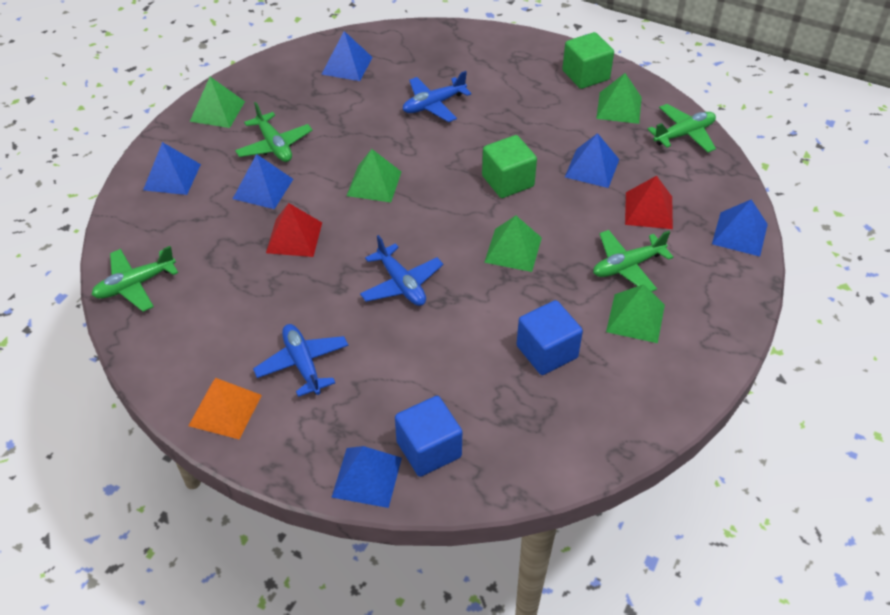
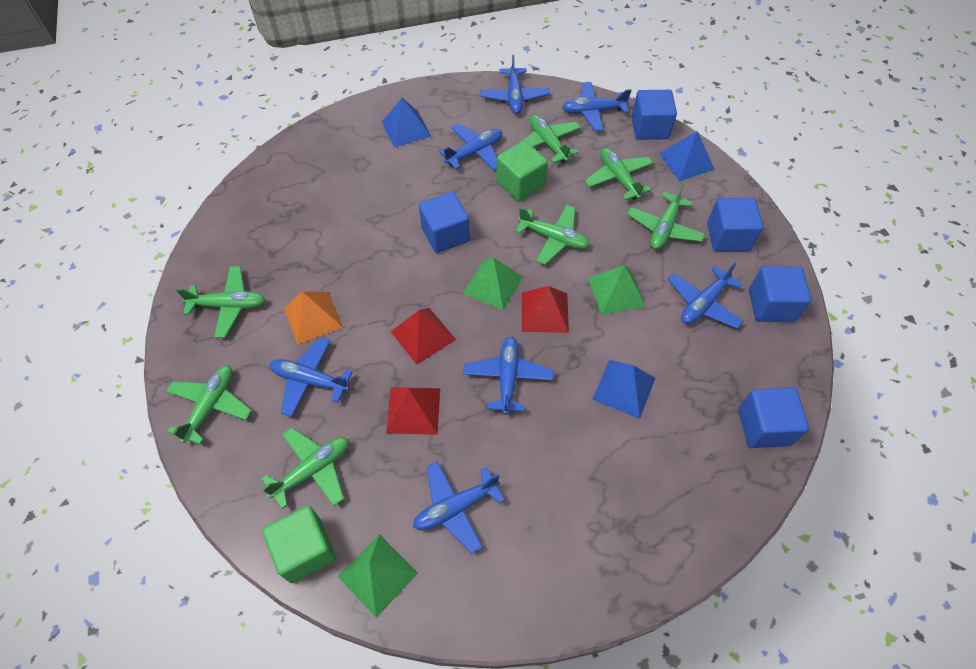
blue cube: 2 -> 5
blue plane: 3 -> 7
blue pyramid: 6 -> 3
green plane: 4 -> 7
green pyramid: 5 -> 3
red pyramid: 2 -> 3

